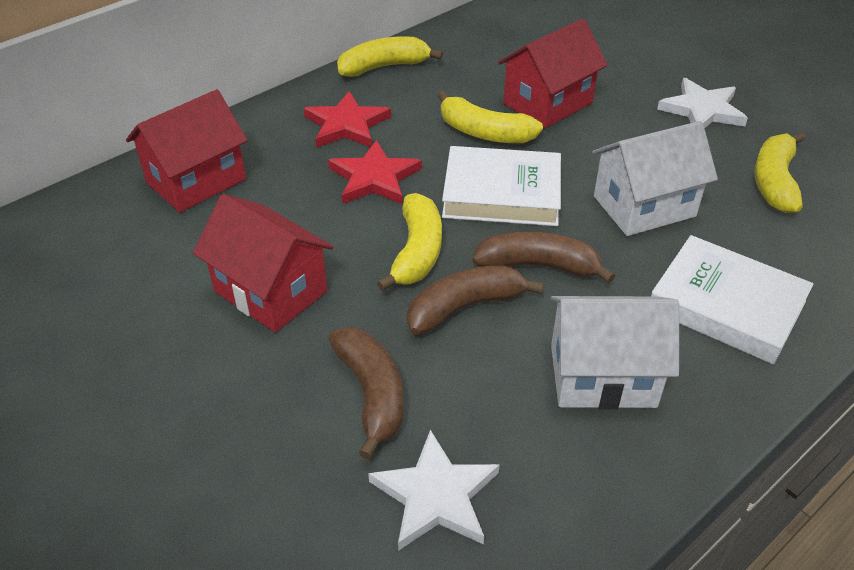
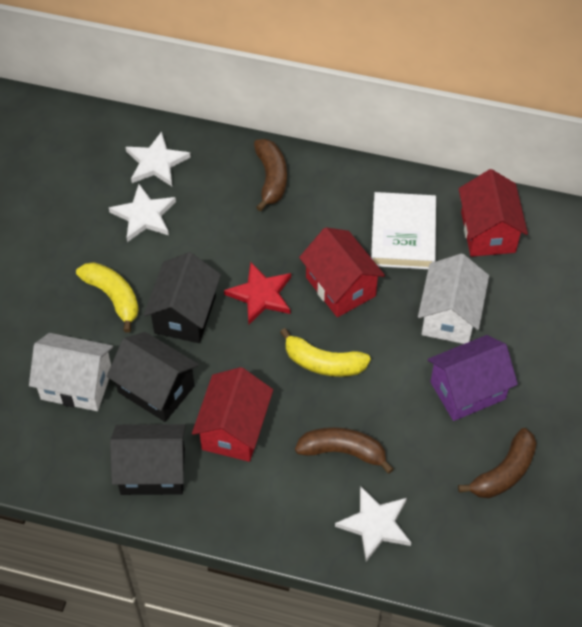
black house: 0 -> 3
purple house: 0 -> 1
red star: 2 -> 1
white book: 2 -> 1
white star: 2 -> 3
yellow banana: 4 -> 2

